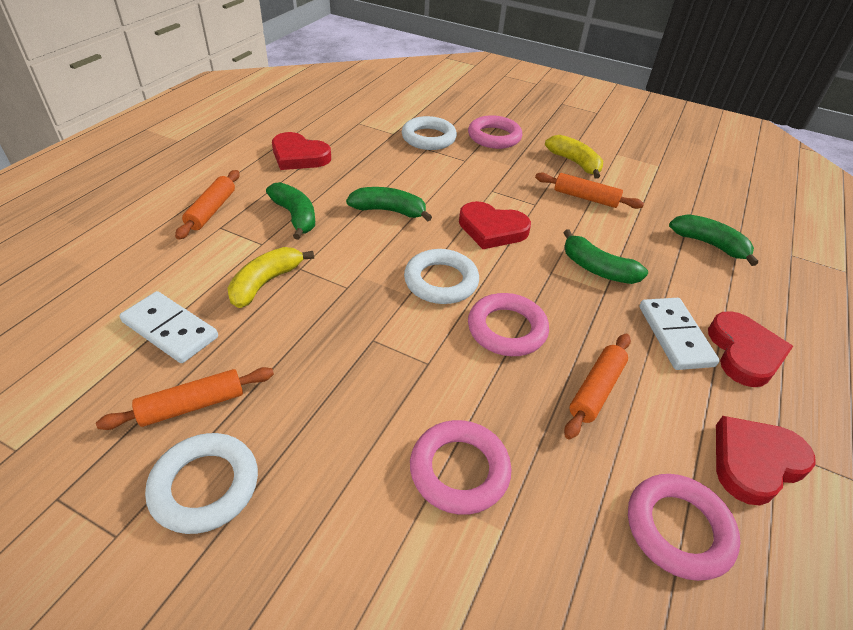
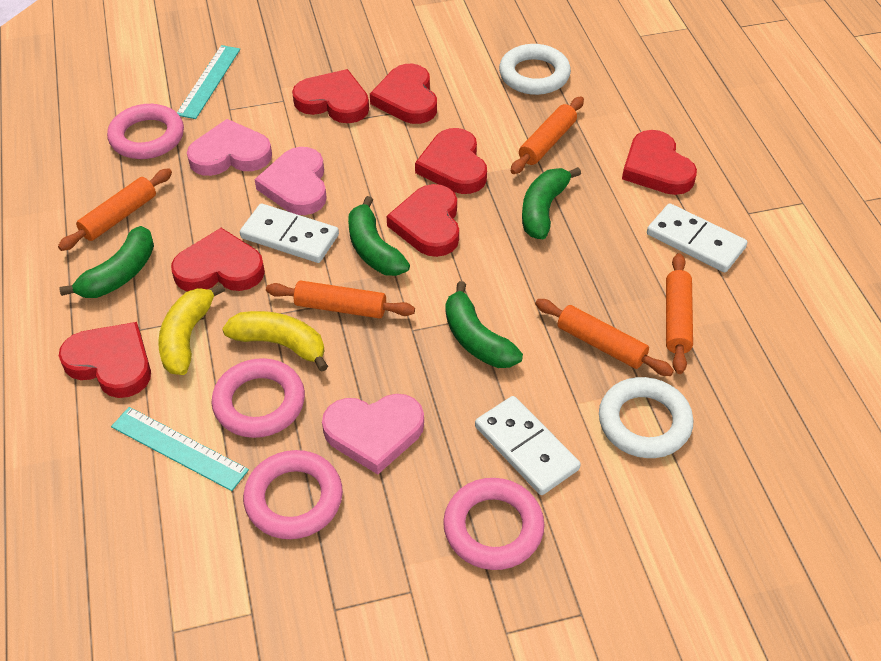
orange rolling pin: 4 -> 5
pink heart: 0 -> 3
red heart: 4 -> 7
turquoise ruler: 0 -> 2
white domino: 2 -> 3
white ring: 3 -> 2

